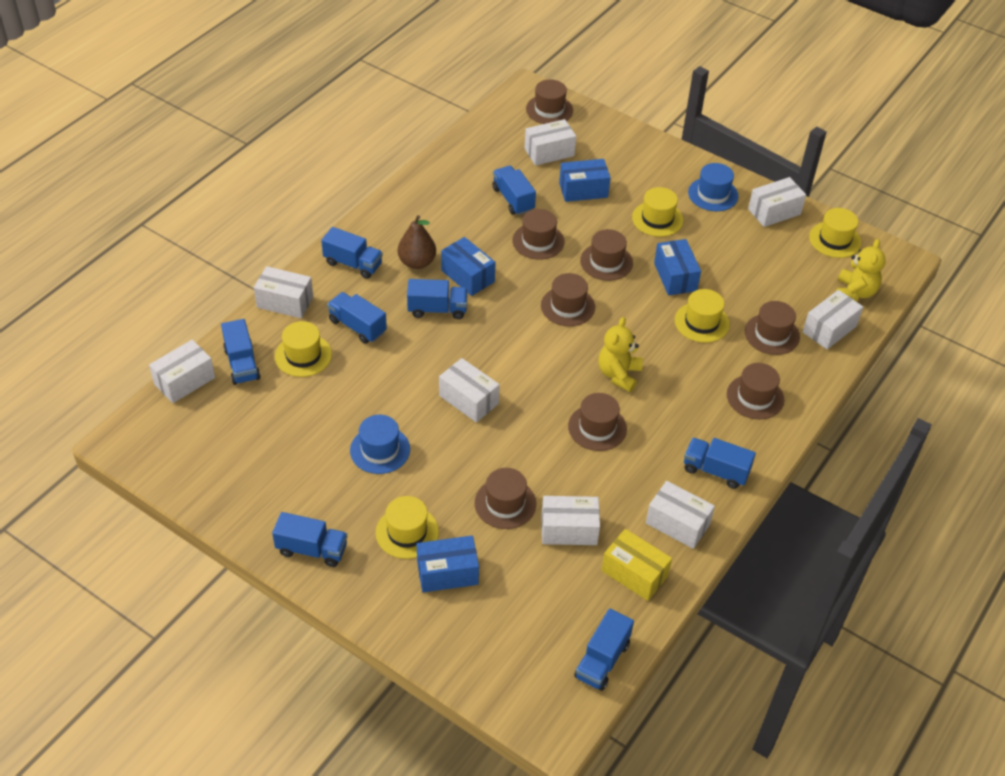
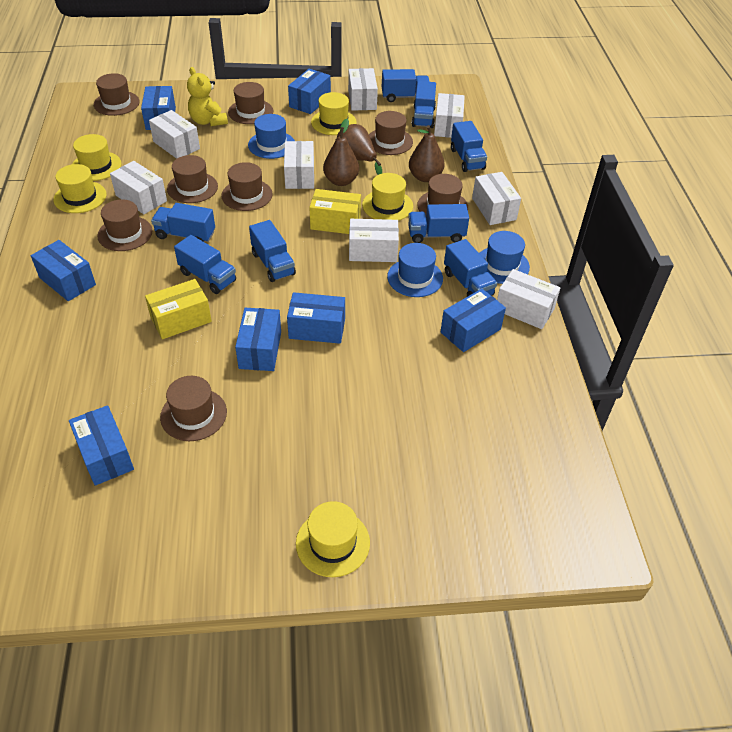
blue box: 4 -> 7
blue hat: 2 -> 3
brown pear: 1 -> 3
yellow box: 1 -> 2
yellow teddy bear: 2 -> 1

